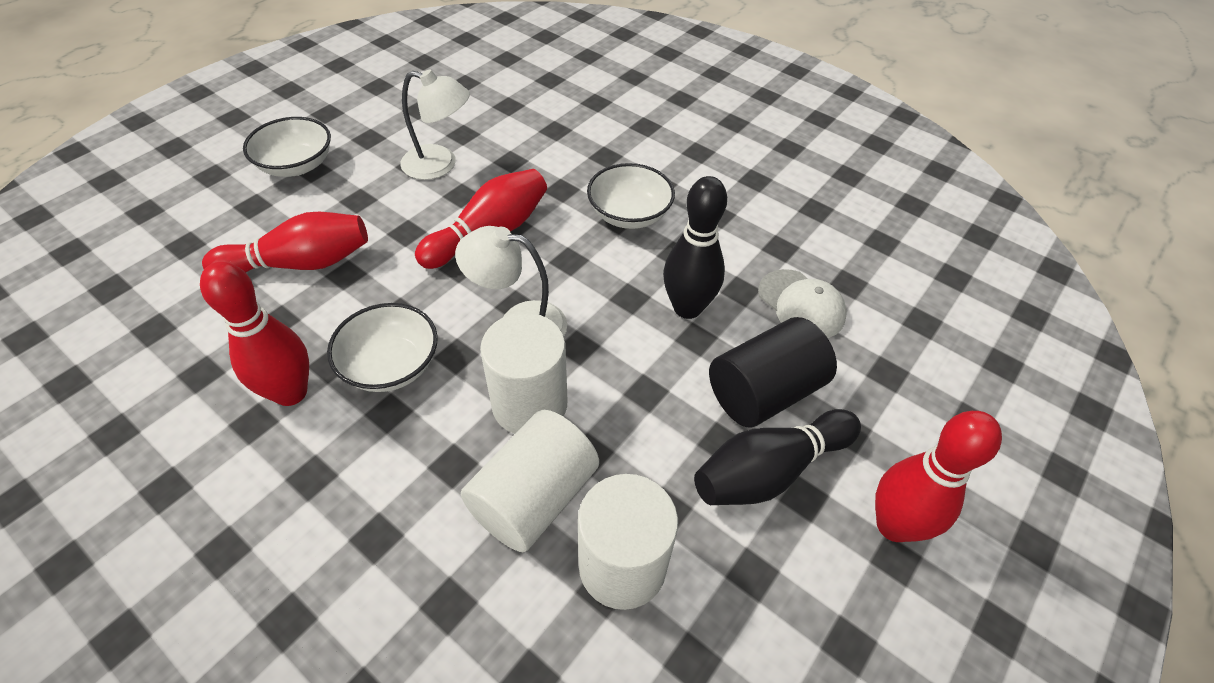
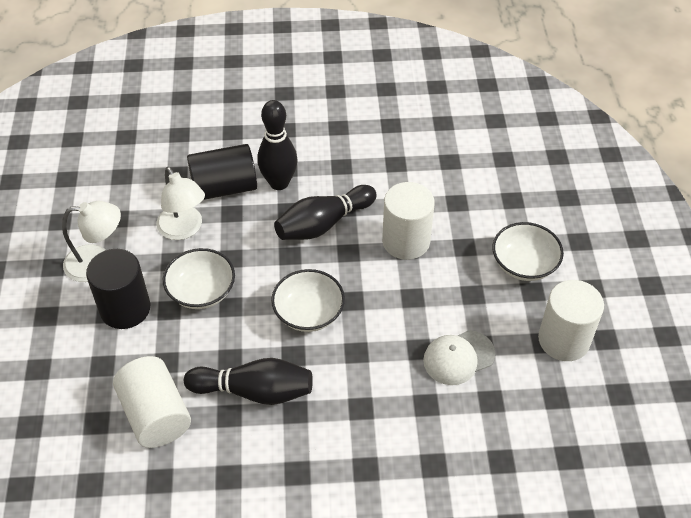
black bowling pin: 2 -> 3
black cylinder: 1 -> 2
red bowling pin: 4 -> 0

